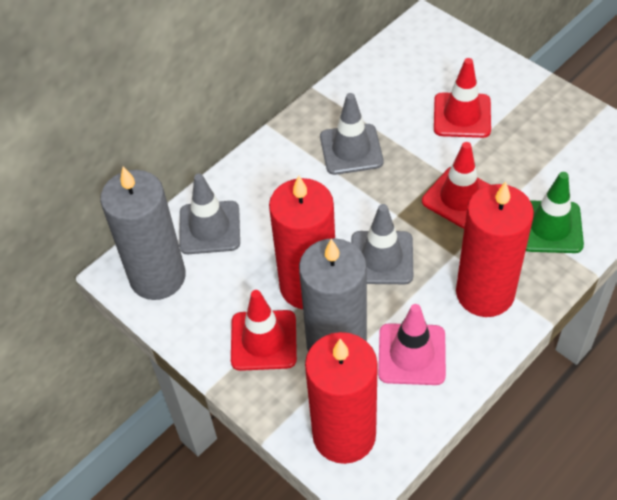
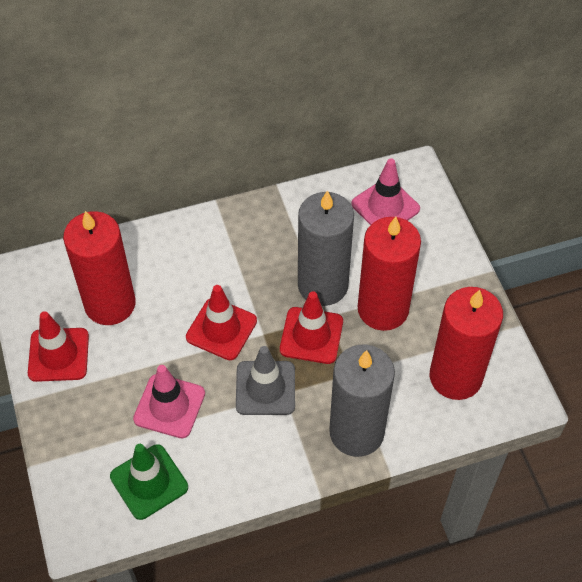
grey traffic cone: 3 -> 1
pink traffic cone: 1 -> 2

